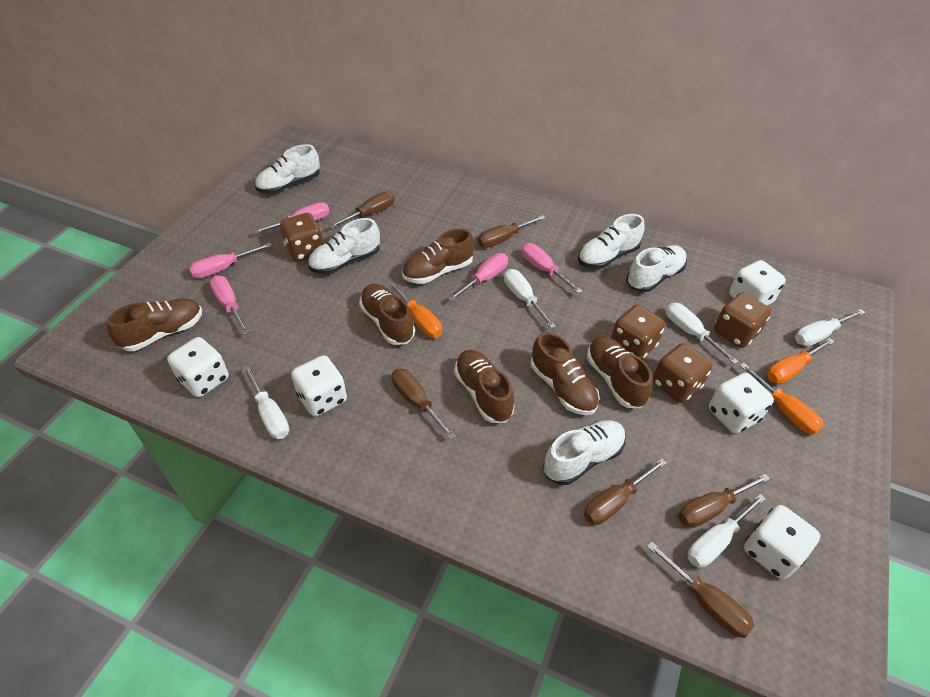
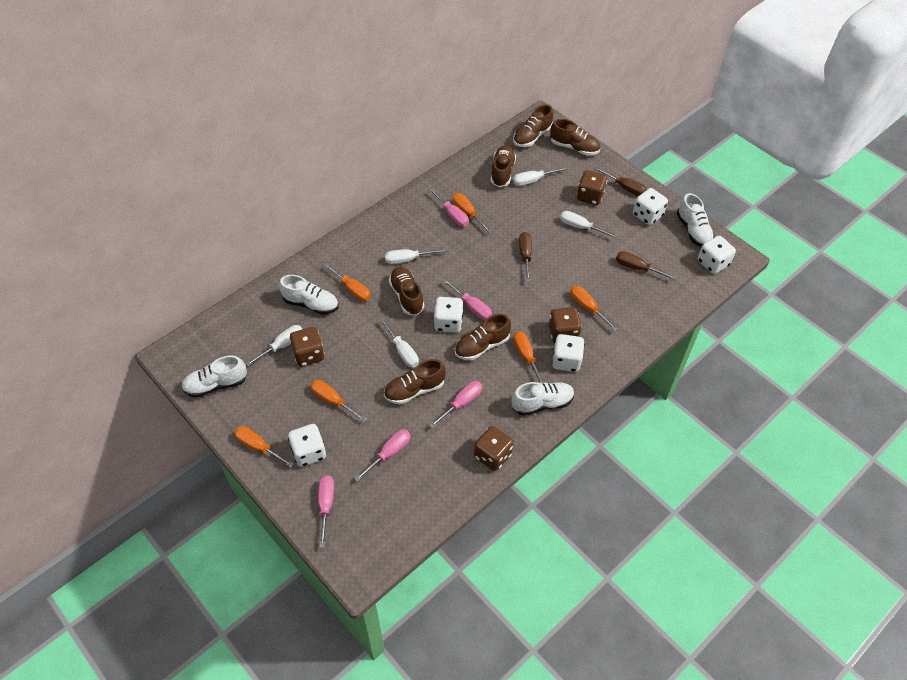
brown screwdriver: 6 -> 3
orange screwdriver: 3 -> 6
white shoe: 5 -> 4

